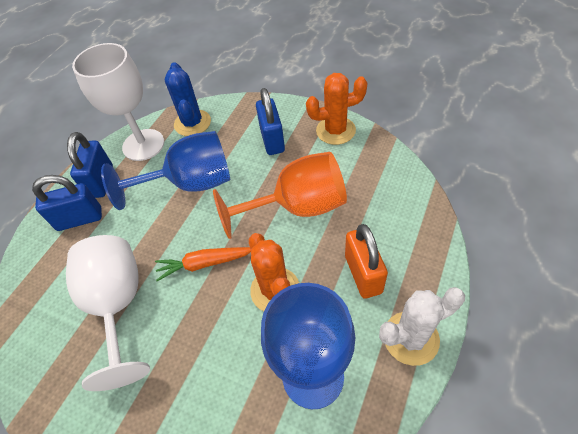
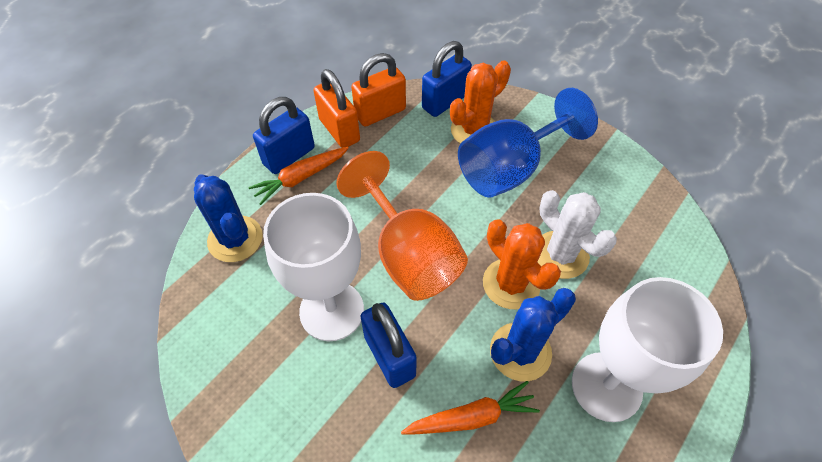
blue cactus: 1 -> 2
blue goblet: 2 -> 1
orange carrot: 1 -> 2
orange padlock: 1 -> 2

